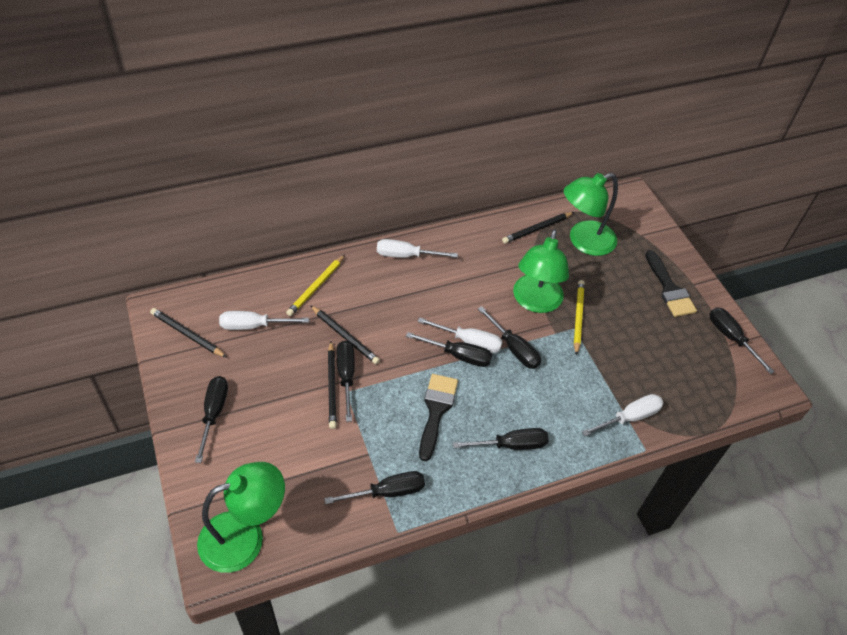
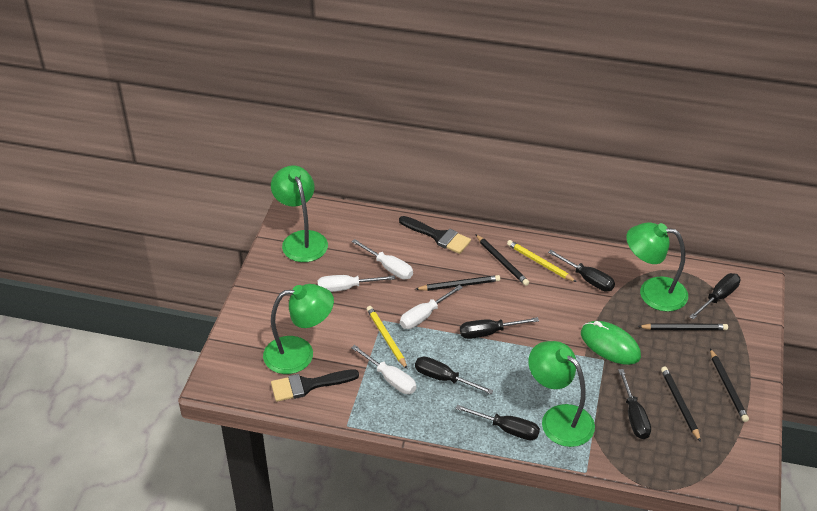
black pencil: 4 -> 5
black screwdriver: 7 -> 6
green lamp: 3 -> 4
green mouse: 0 -> 1

